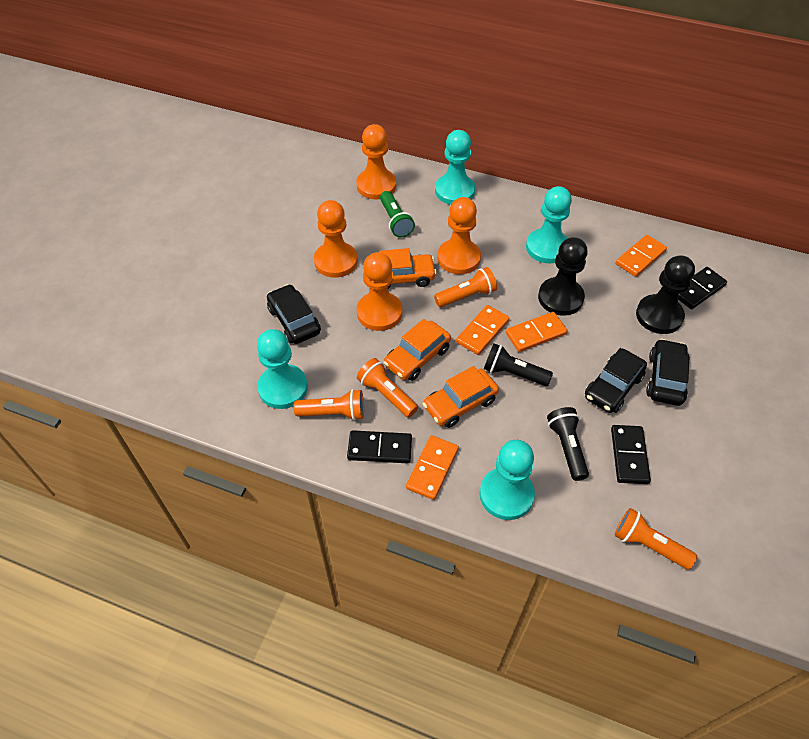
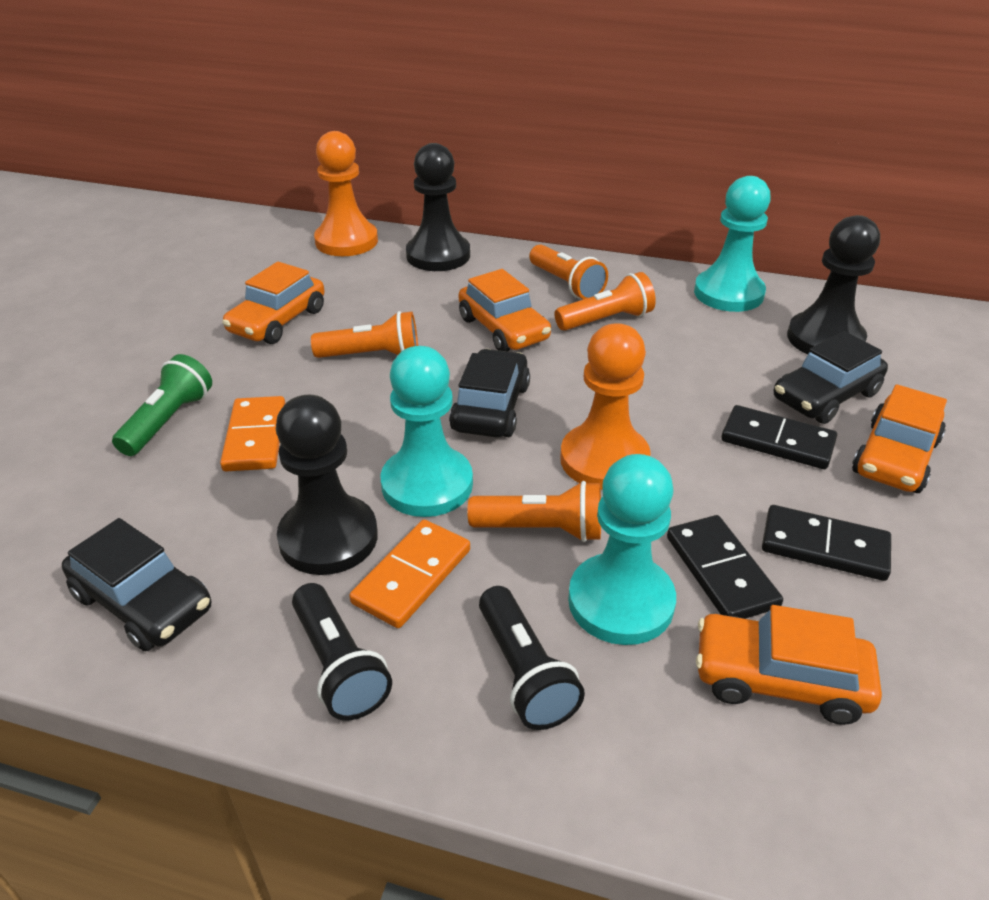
black pawn: 2 -> 3
orange car: 3 -> 4
orange domino: 4 -> 2
orange pawn: 4 -> 2
turquoise pawn: 4 -> 3

